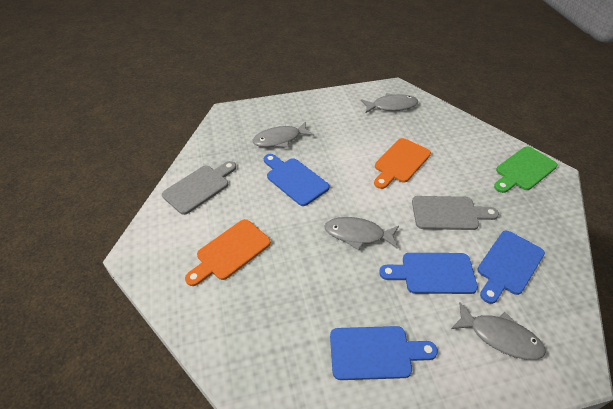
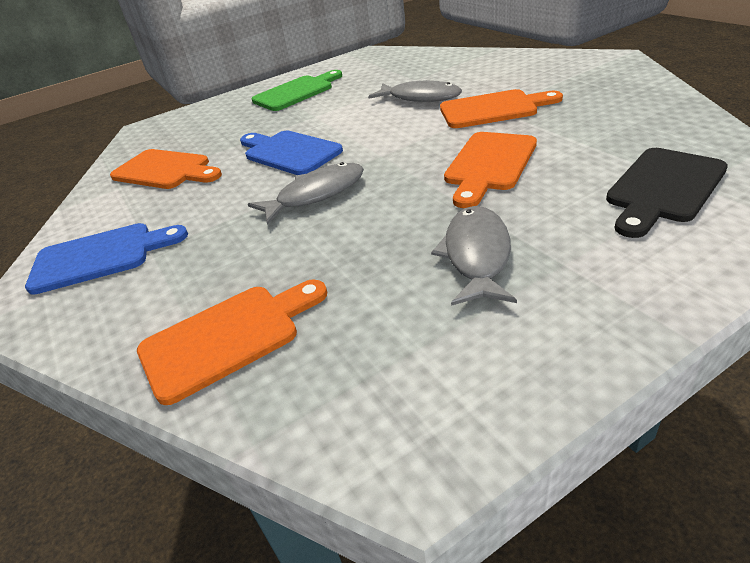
black cutting board: 0 -> 1
blue cutting board: 4 -> 2
grey cutting board: 2 -> 0
grey fish: 4 -> 3
orange cutting board: 2 -> 4

